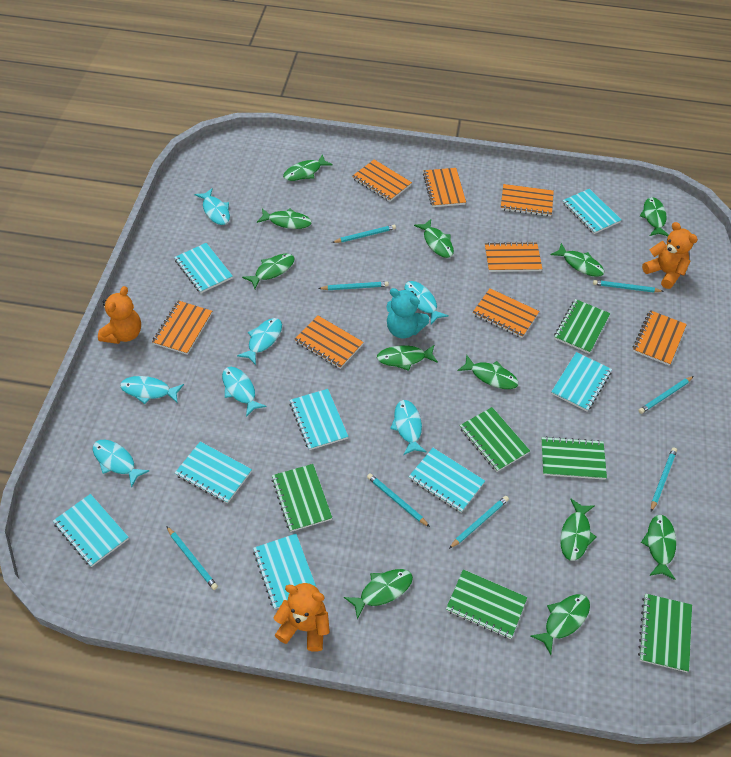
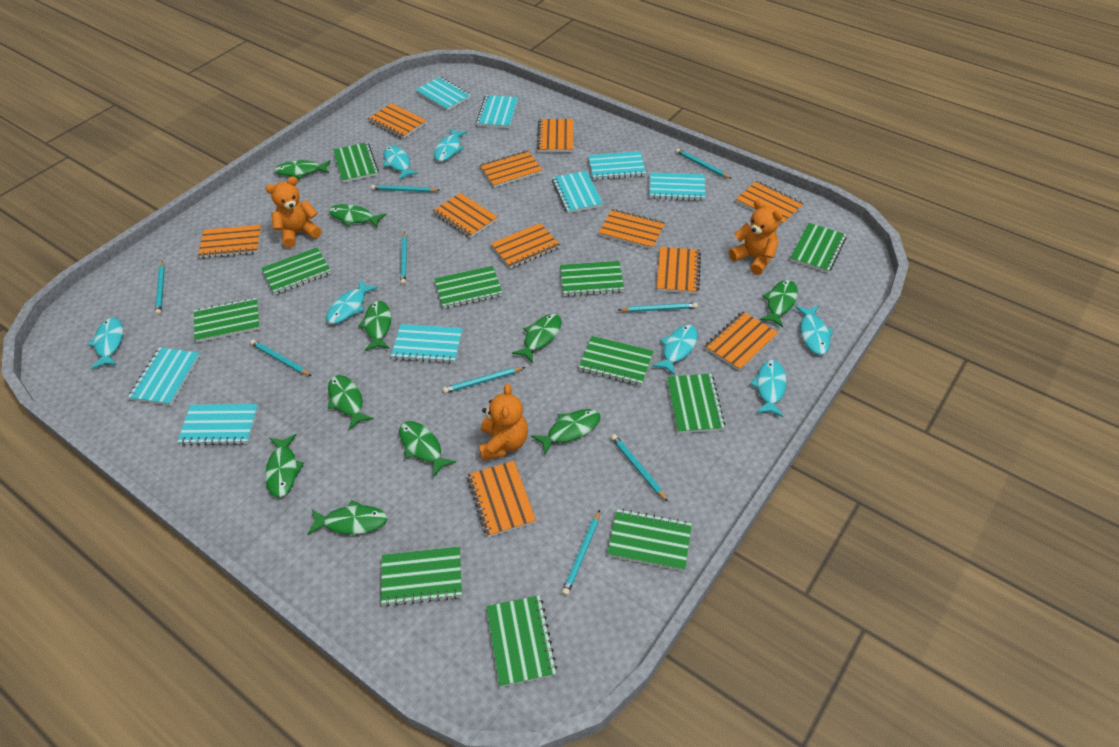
green fish: 12 -> 10
green notebook: 6 -> 11
orange notebook: 8 -> 11
turquoise pencil: 8 -> 9
turquoise teddy bear: 1 -> 0

